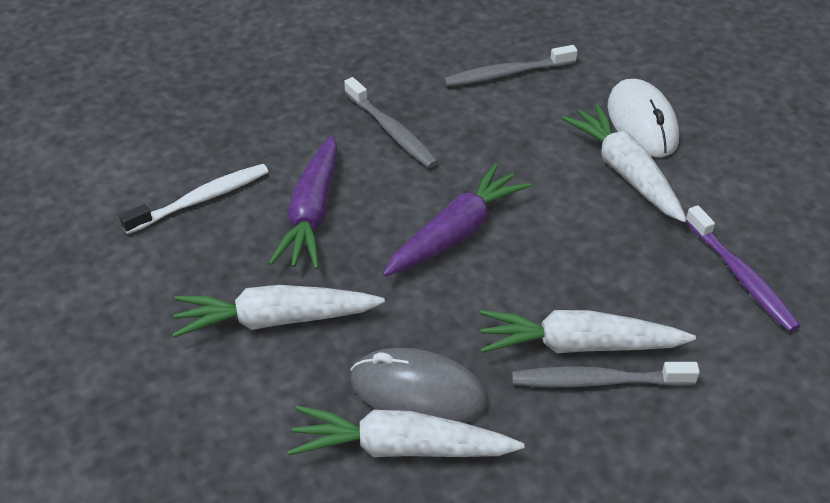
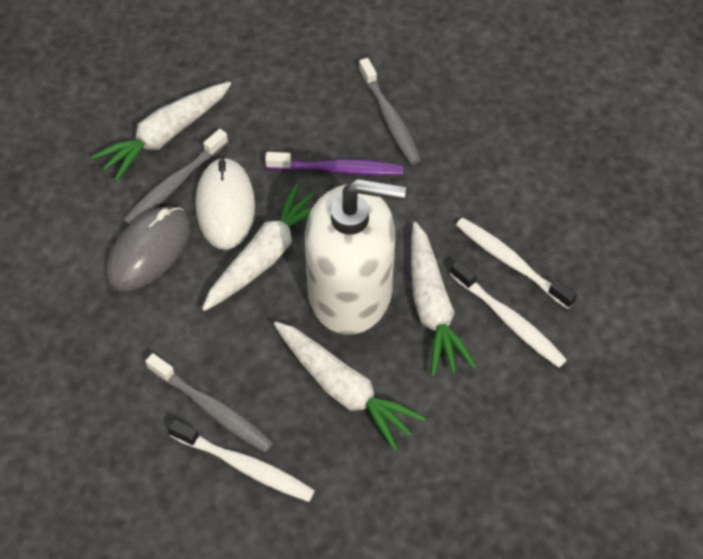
purple carrot: 2 -> 0
white soap dispenser: 0 -> 1
white toothbrush: 1 -> 3

